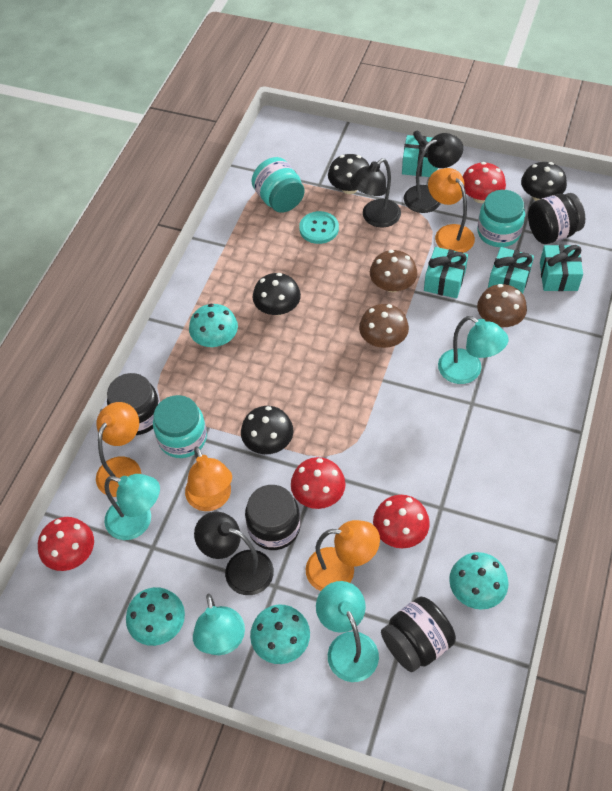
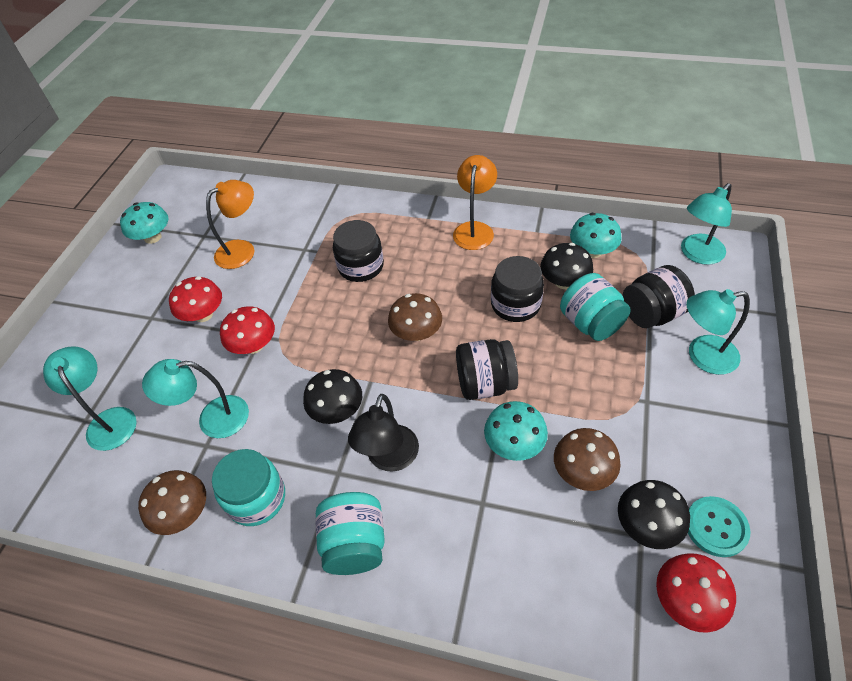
black lamp: 3 -> 1
black mushroom: 4 -> 3
orange lamp: 4 -> 2
red mushroom: 4 -> 3
turquoise gift: 4 -> 0
turquoise mushroom: 4 -> 3

